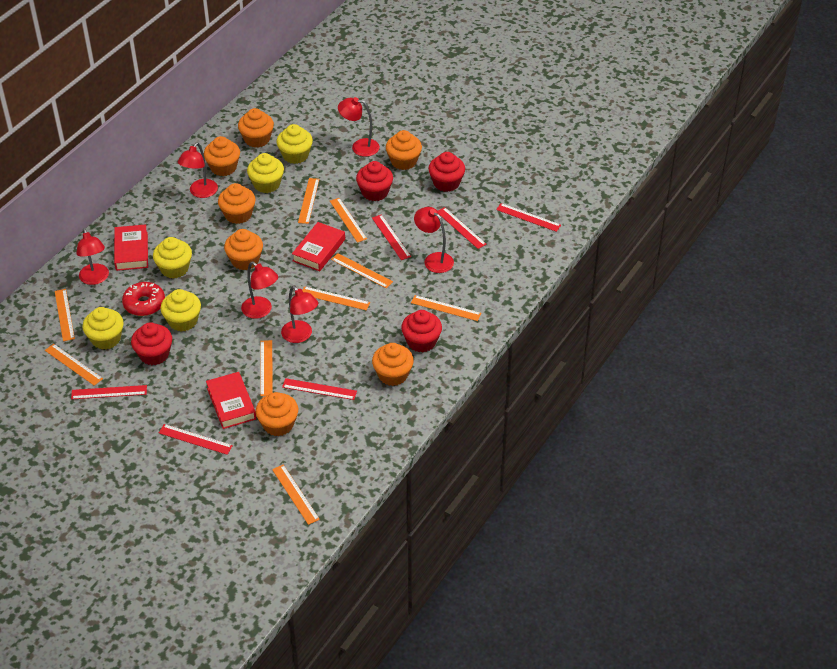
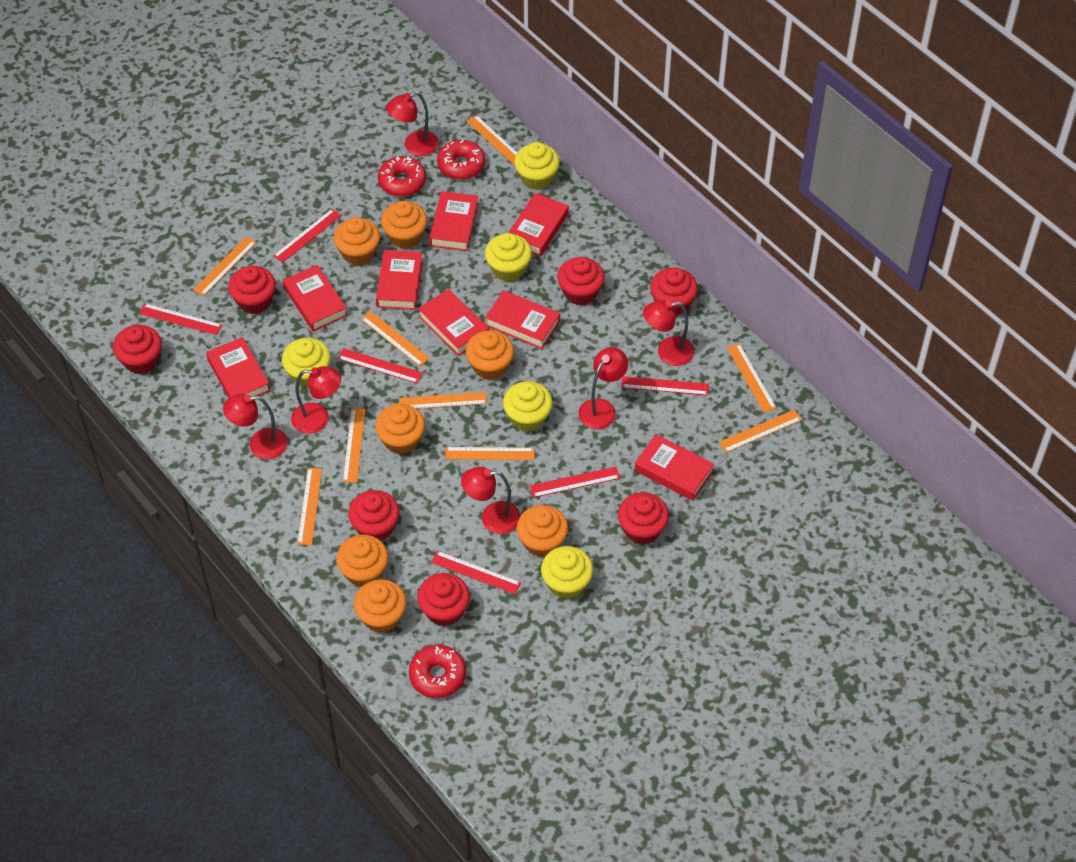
red book: 3 -> 8
red cupcake: 4 -> 7
red donut: 1 -> 3

